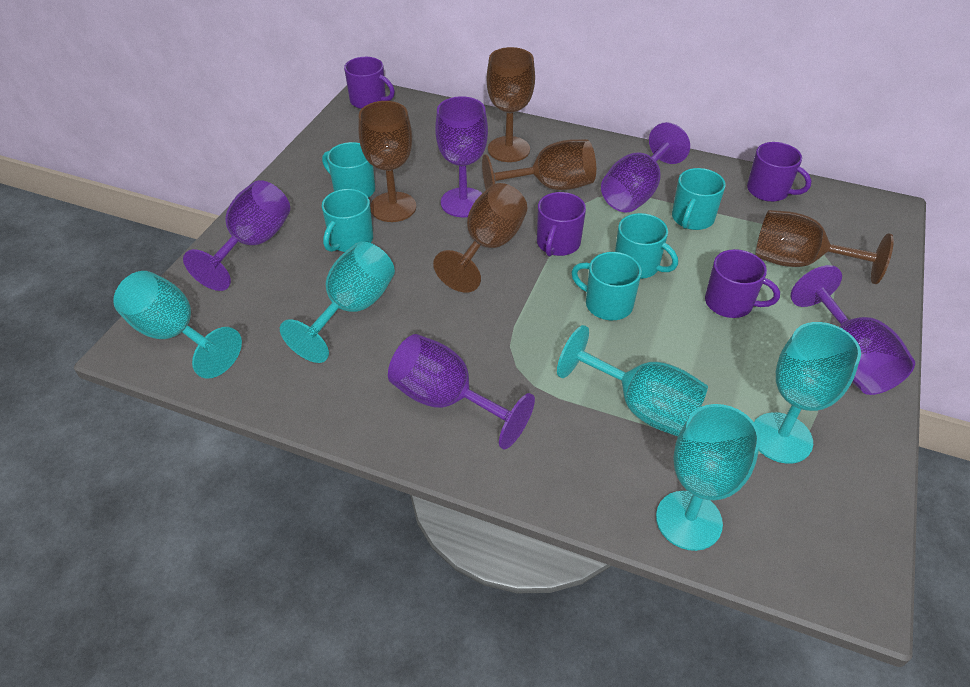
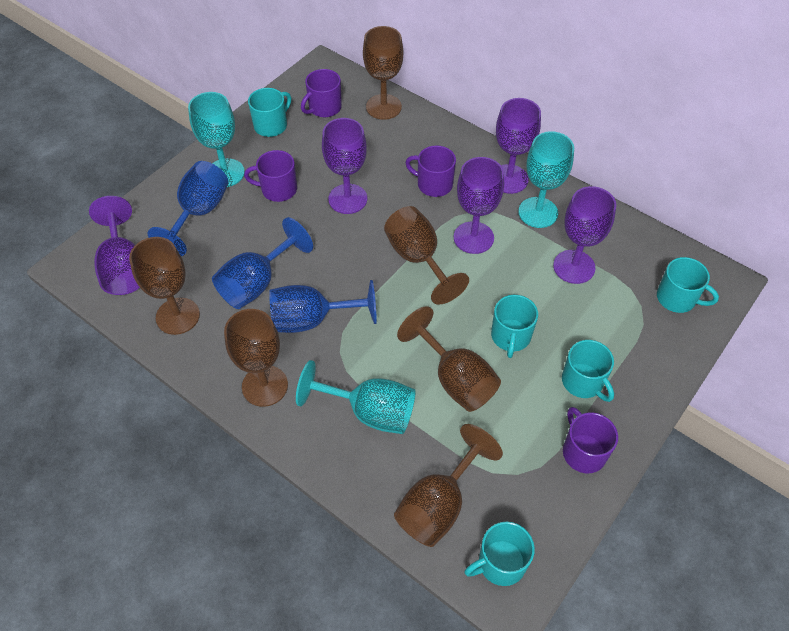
blue goblet: 0 -> 3
brown goblet: 5 -> 6
turquoise goblet: 5 -> 3

